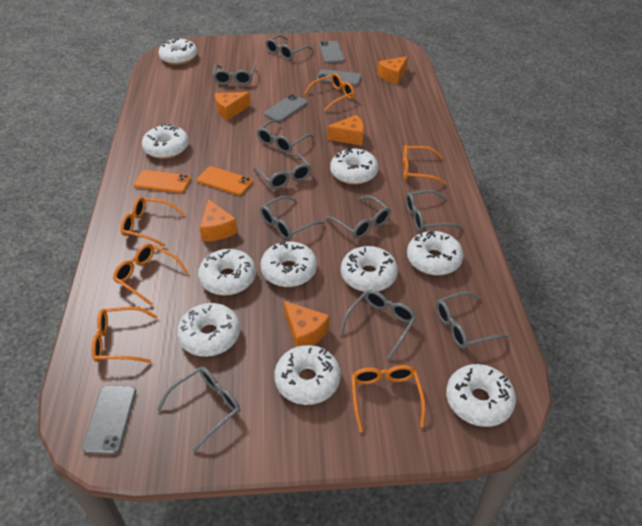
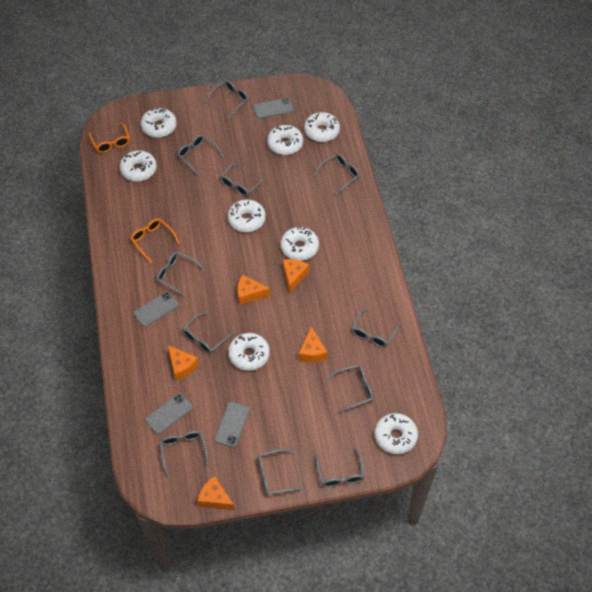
grey glasses: 10 -> 11
orange glasses: 6 -> 2
orange phone: 2 -> 0
white donut: 10 -> 8

